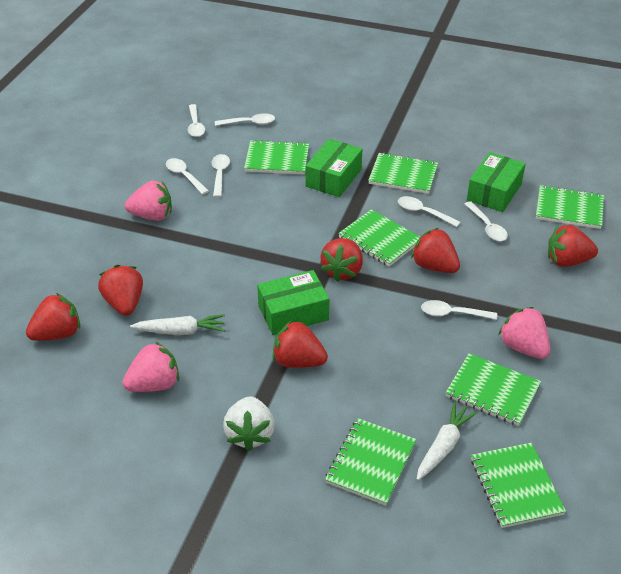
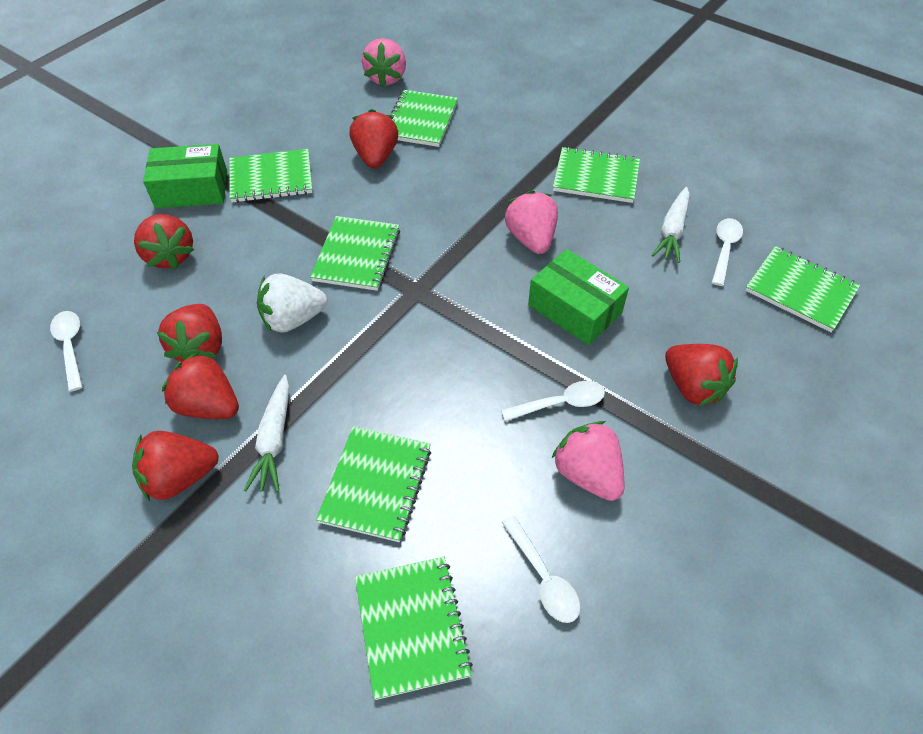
green box: 3 -> 2
white spoon: 7 -> 4

